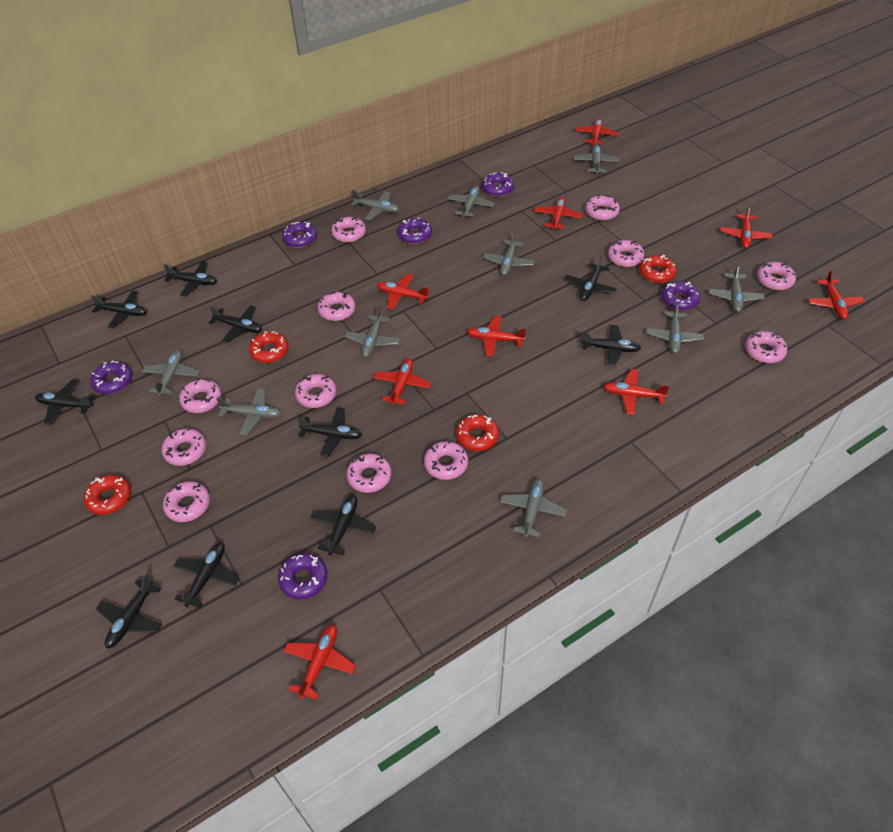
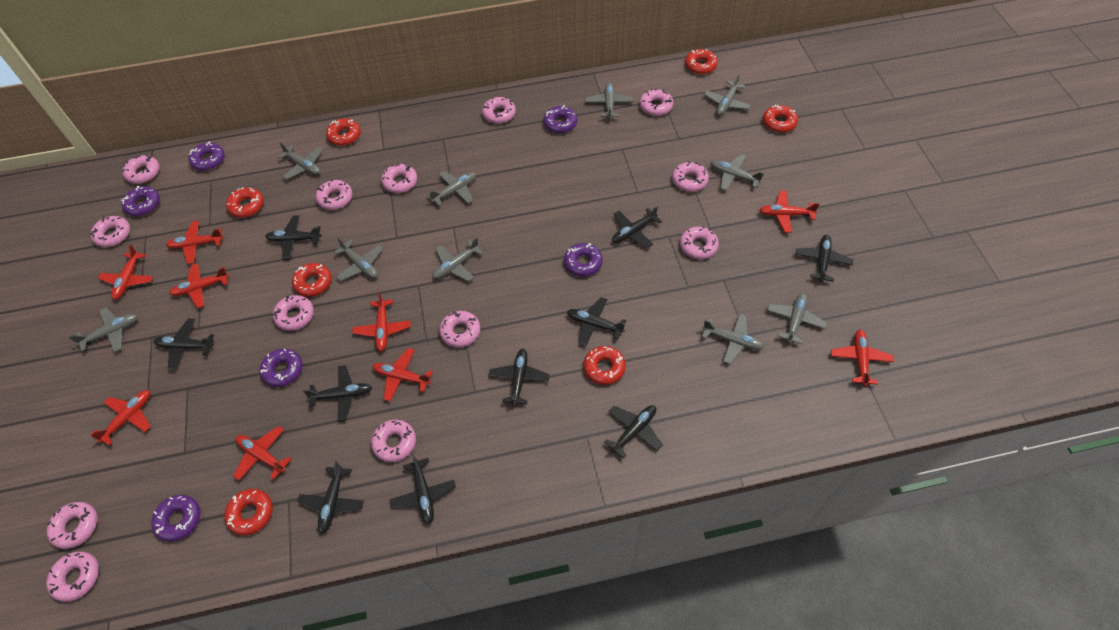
pink donut: 12 -> 13
red donut: 4 -> 7

